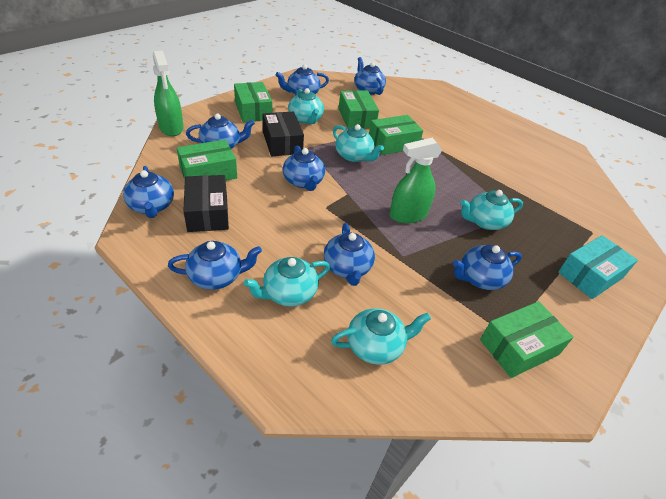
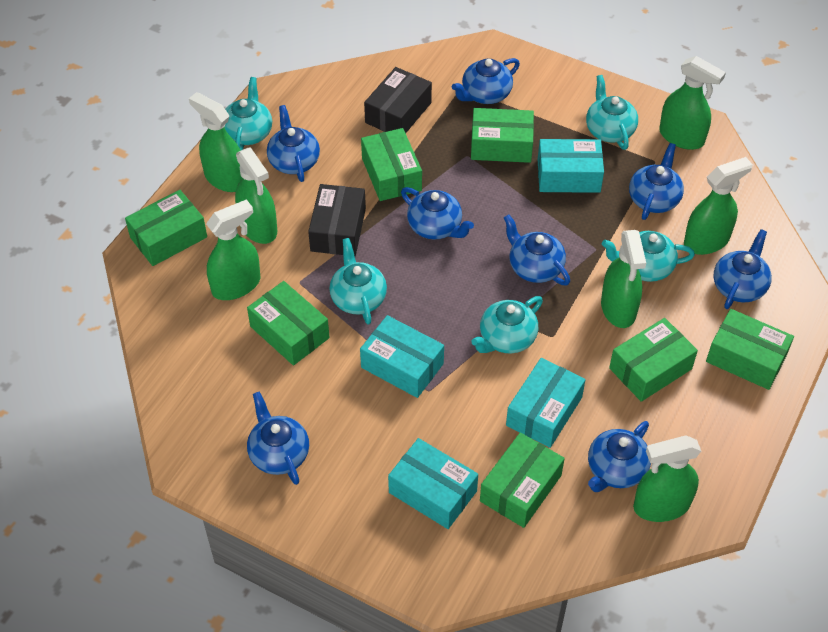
green box: 5 -> 7
green spray bottle: 2 -> 7
turquoise box: 1 -> 4

